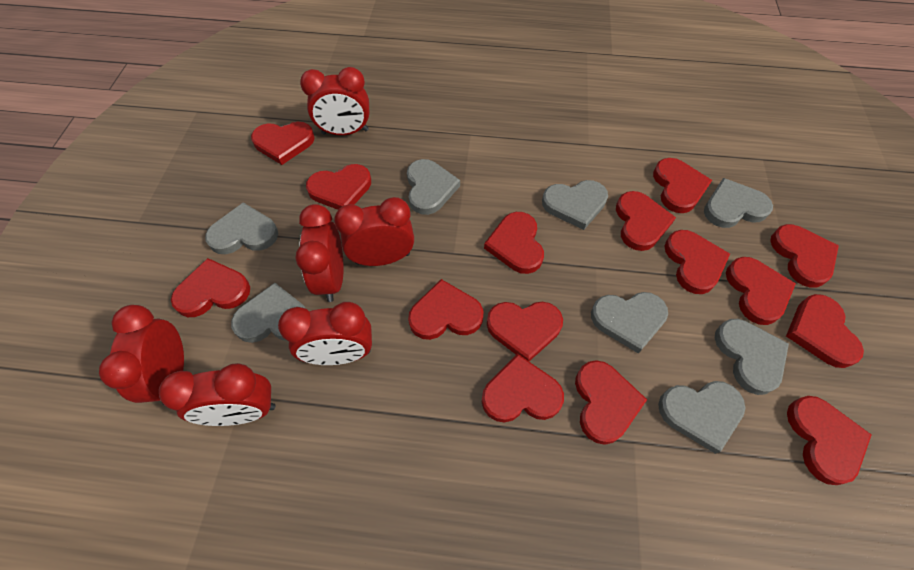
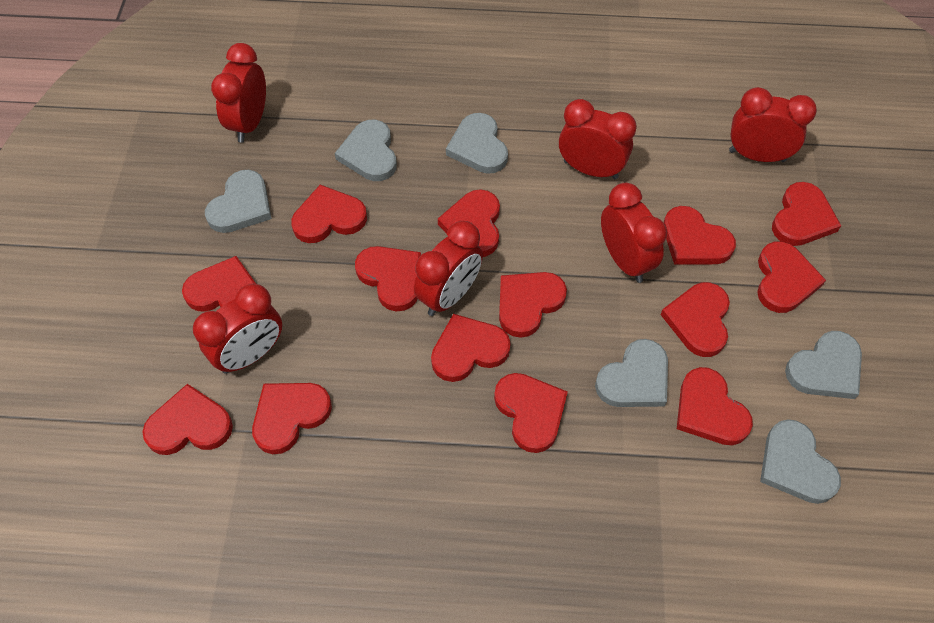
grey heart: 8 -> 6
red heart: 15 -> 14

